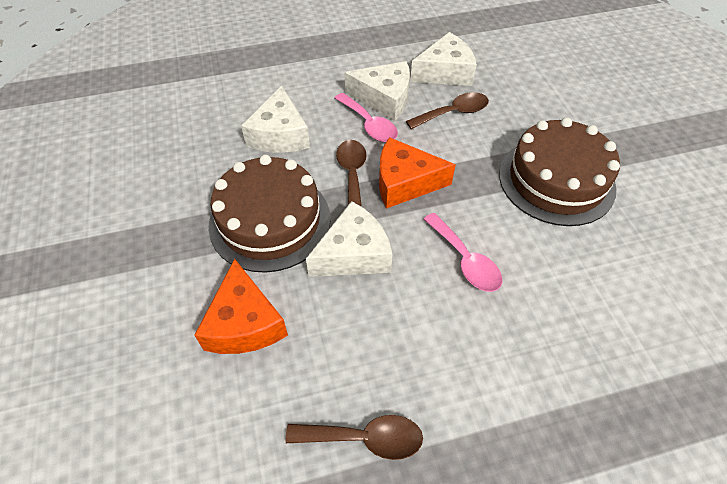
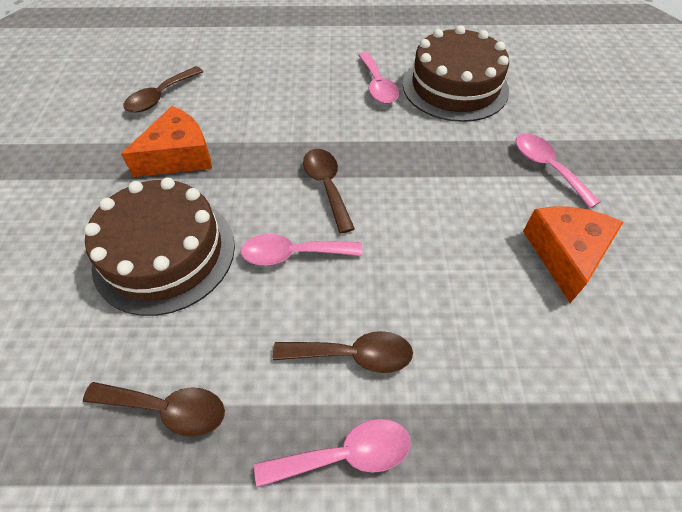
brown spoon: 3 -> 4
pink spoon: 2 -> 4
white cheese: 4 -> 0

